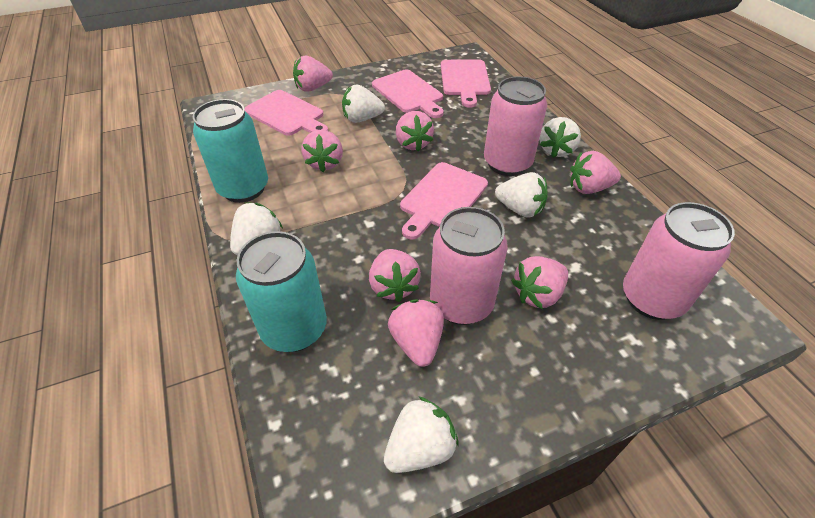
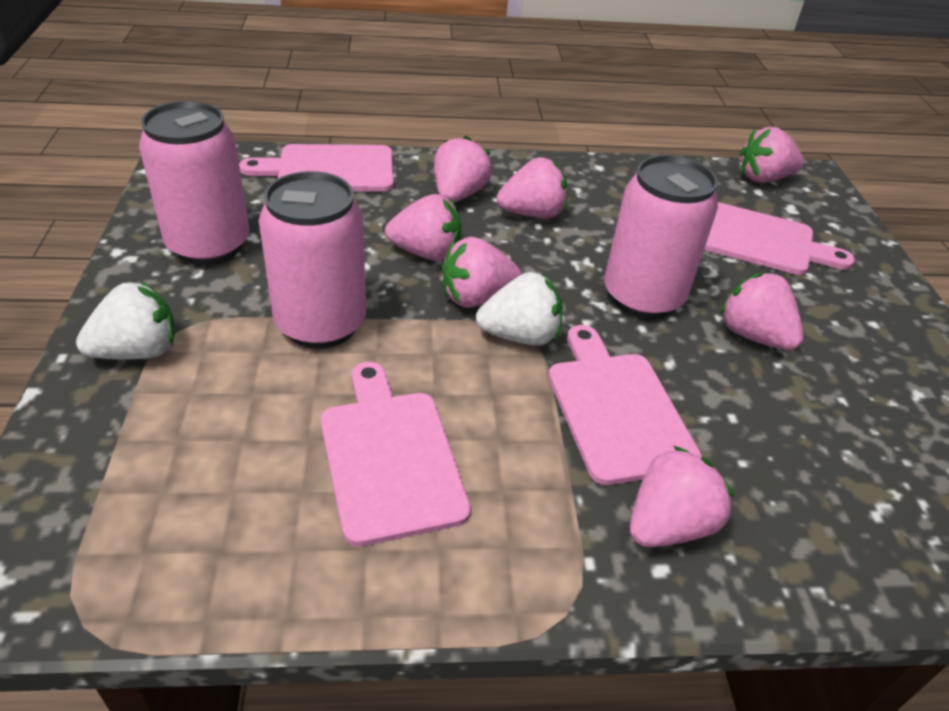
turquoise can: 2 -> 0
white strawberry: 5 -> 2

